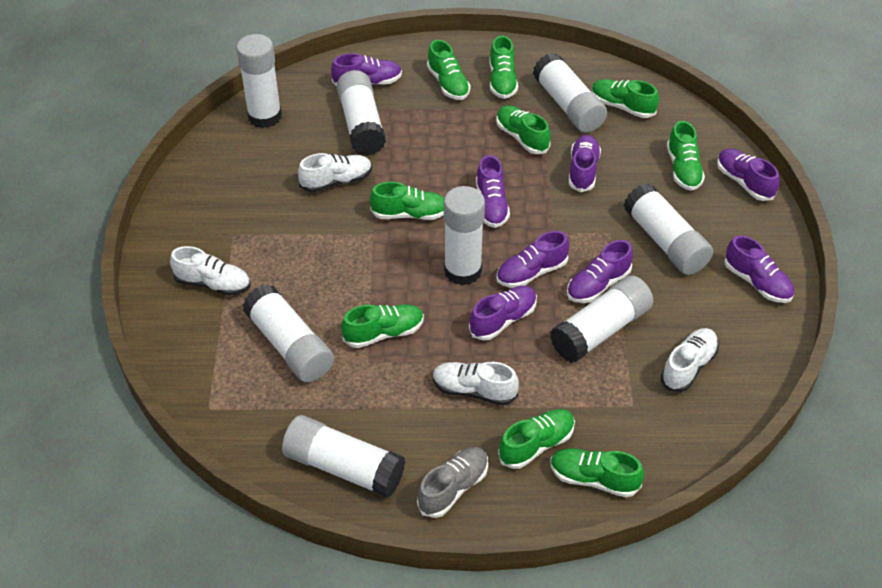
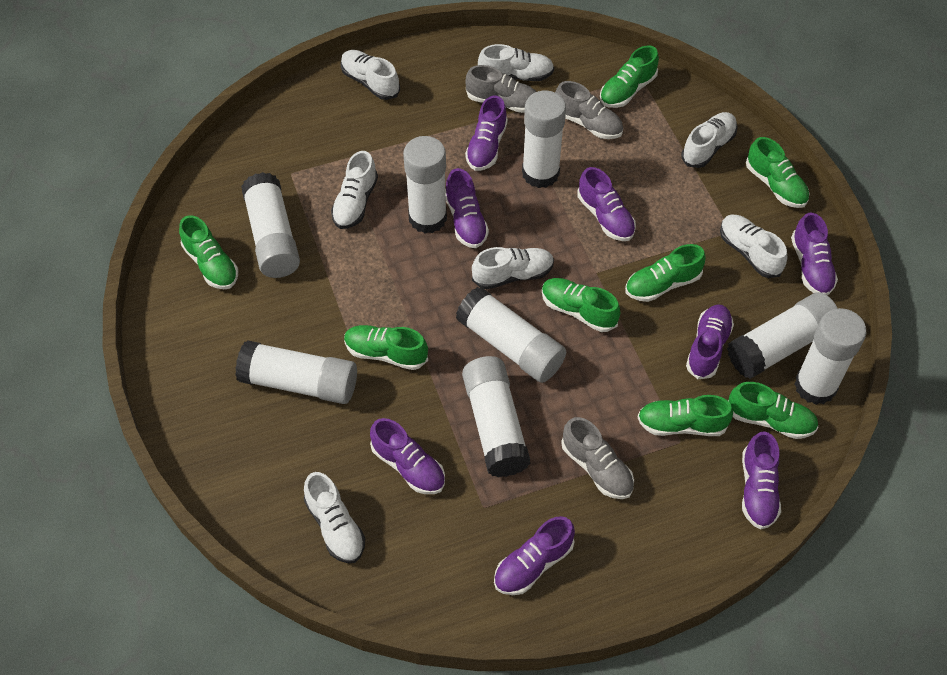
green shoe: 9 -> 8
grey shoe: 1 -> 3
white shoe: 4 -> 7

